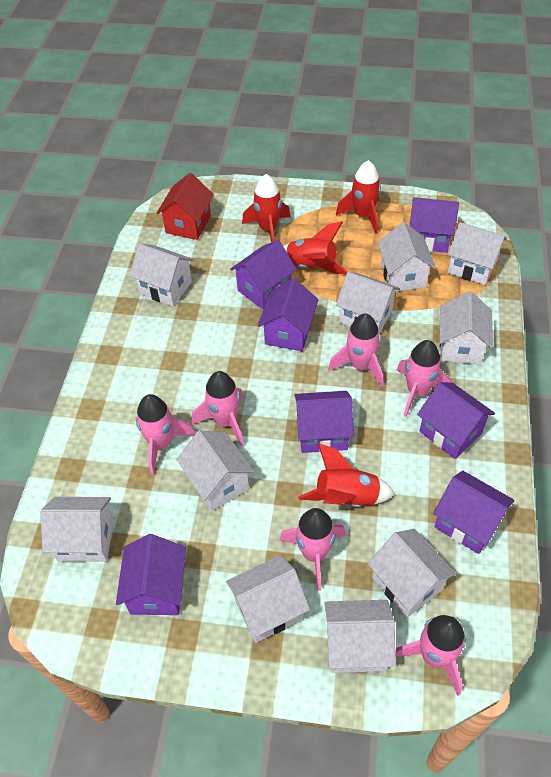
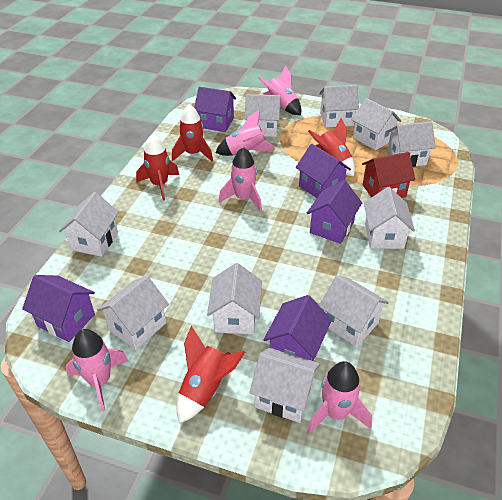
pink rocket: 6 -> 5
purple house: 7 -> 5

